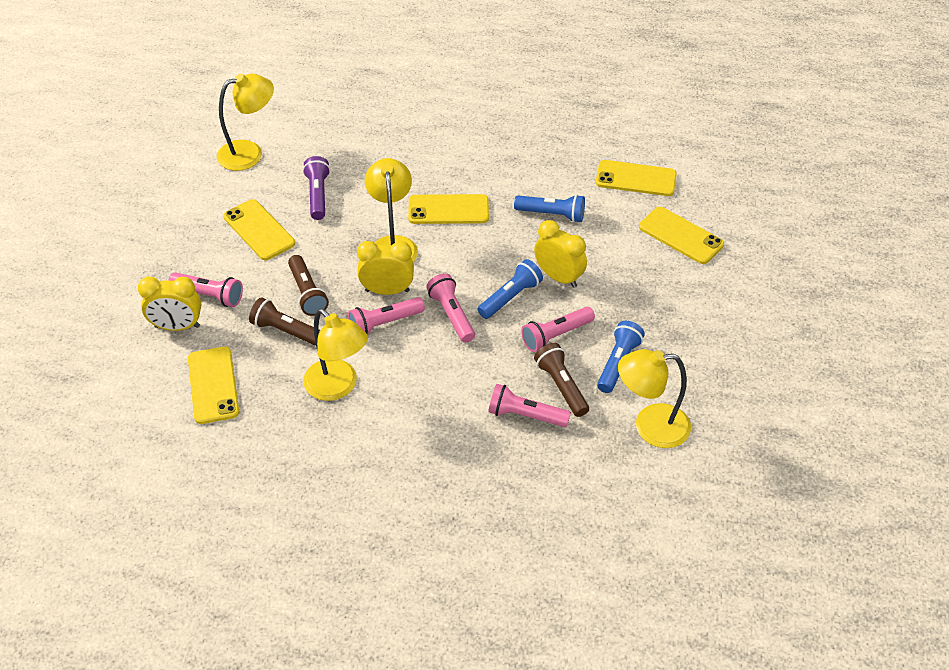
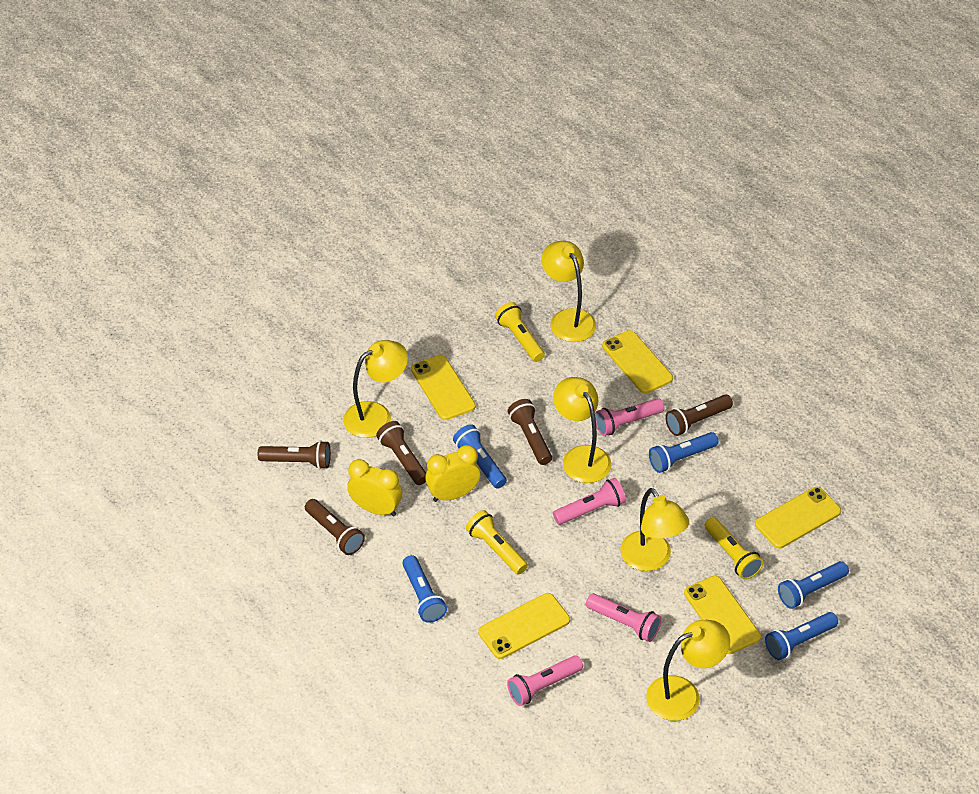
blue flashlight: 3 -> 5
brown flashlight: 3 -> 5
pink flashlight: 5 -> 4
purple flashlight: 1 -> 0
yellow clock: 3 -> 2
yellow flashlight: 0 -> 3
yellow lamp: 4 -> 5

